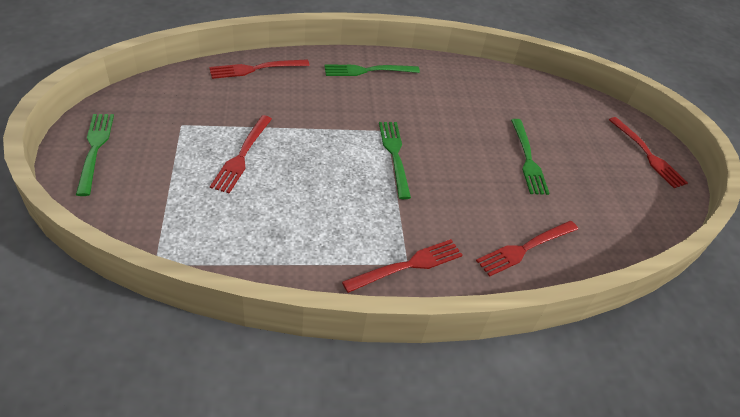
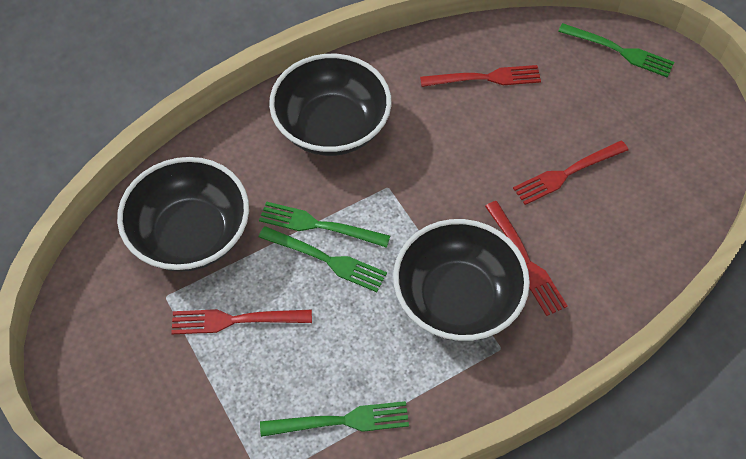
black bowl: 0 -> 3
red fork: 5 -> 4

